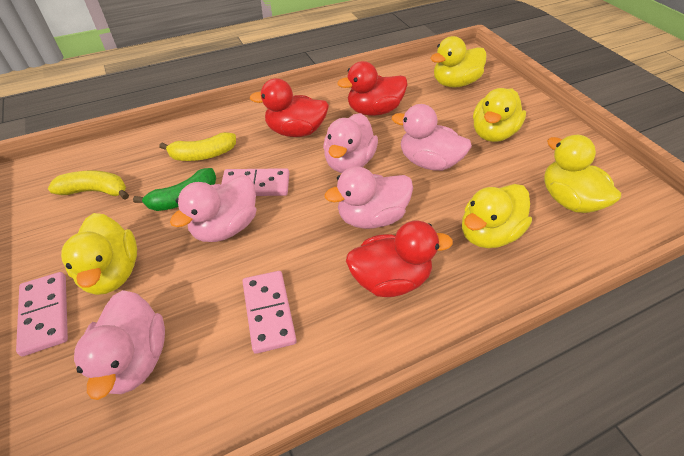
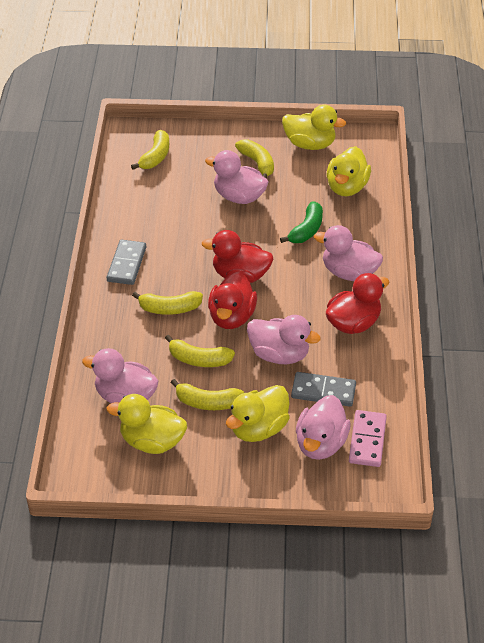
grey domino: 0 -> 2
pink domino: 3 -> 1
yellow banana: 2 -> 5
yellow duck: 5 -> 4

